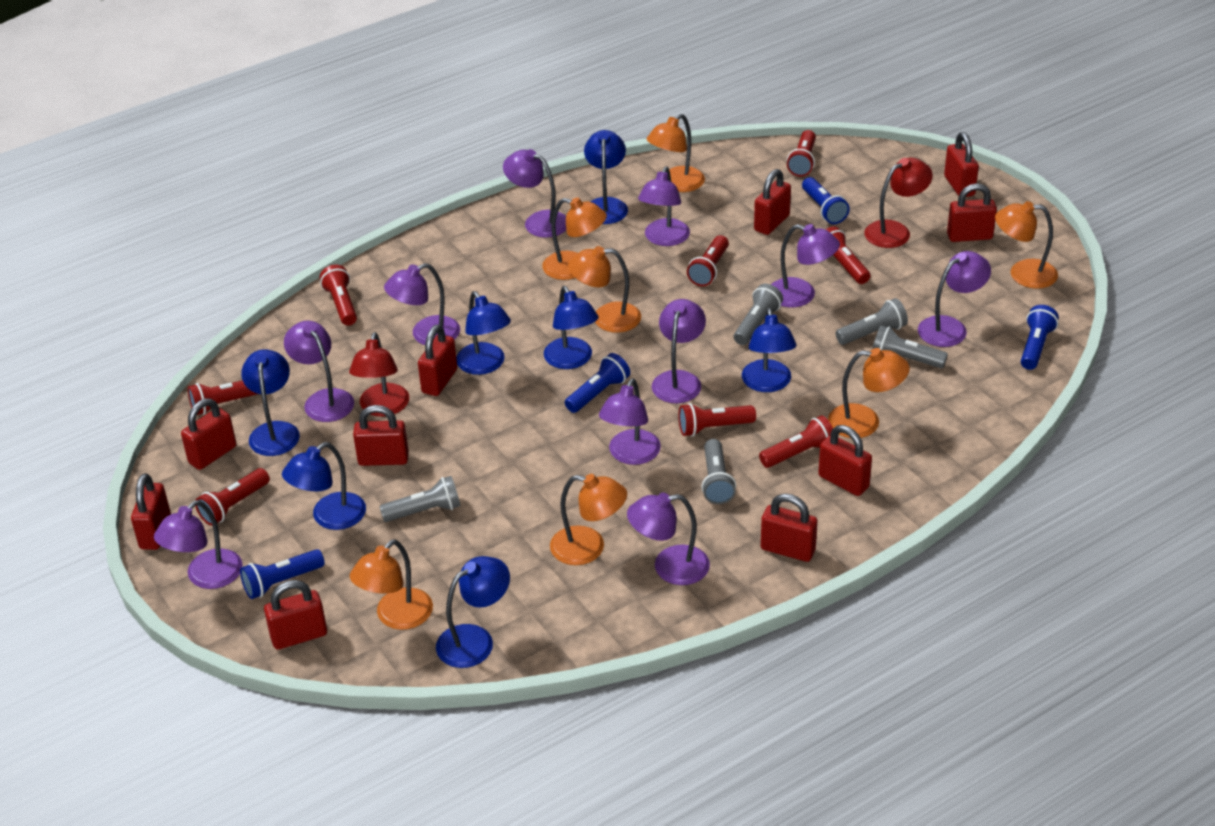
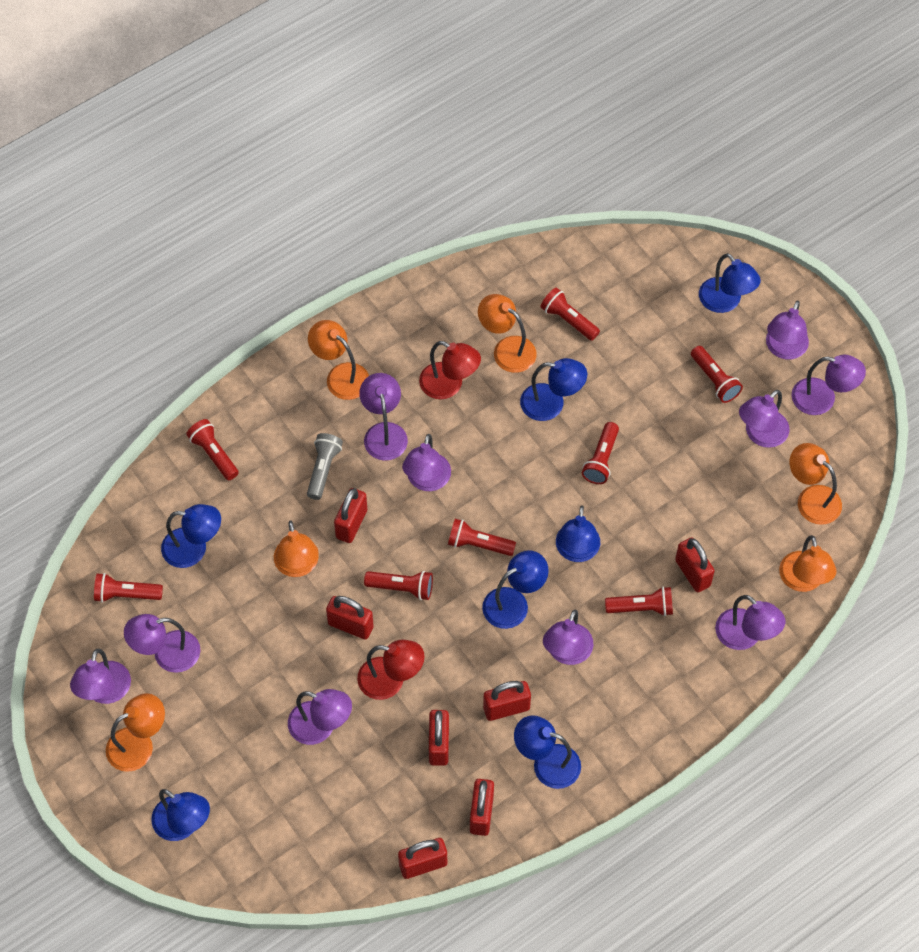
blue flashlight: 4 -> 0
grey flashlight: 5 -> 1
orange lamp: 7 -> 6
red padlock: 10 -> 7

